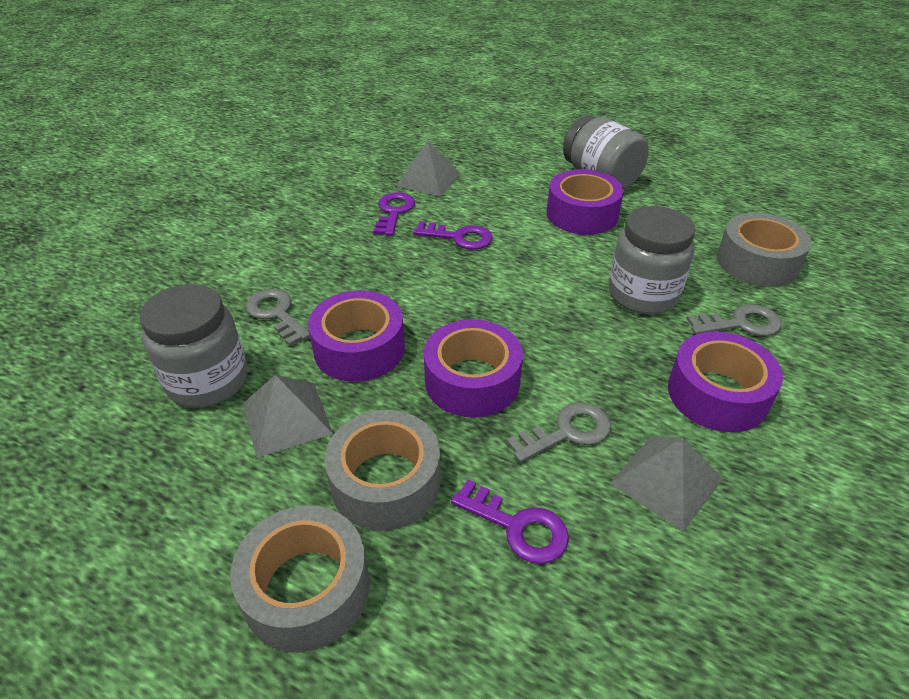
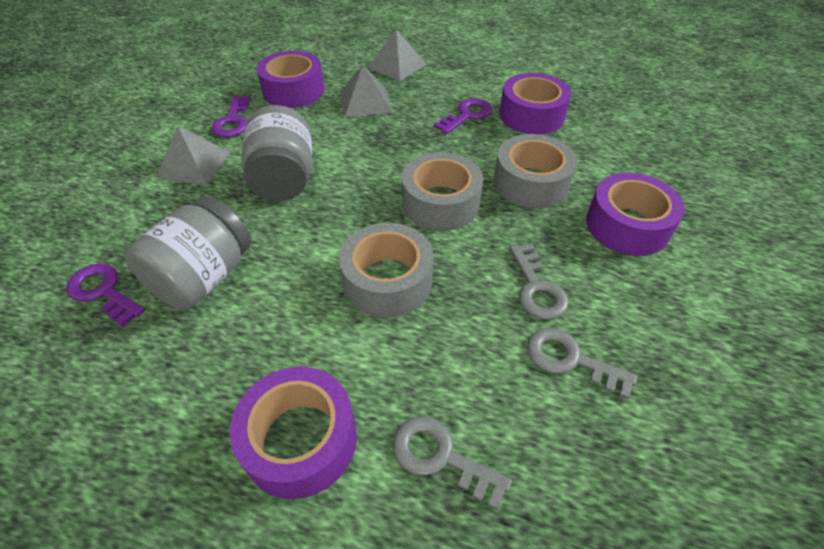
grey jar: 3 -> 2

